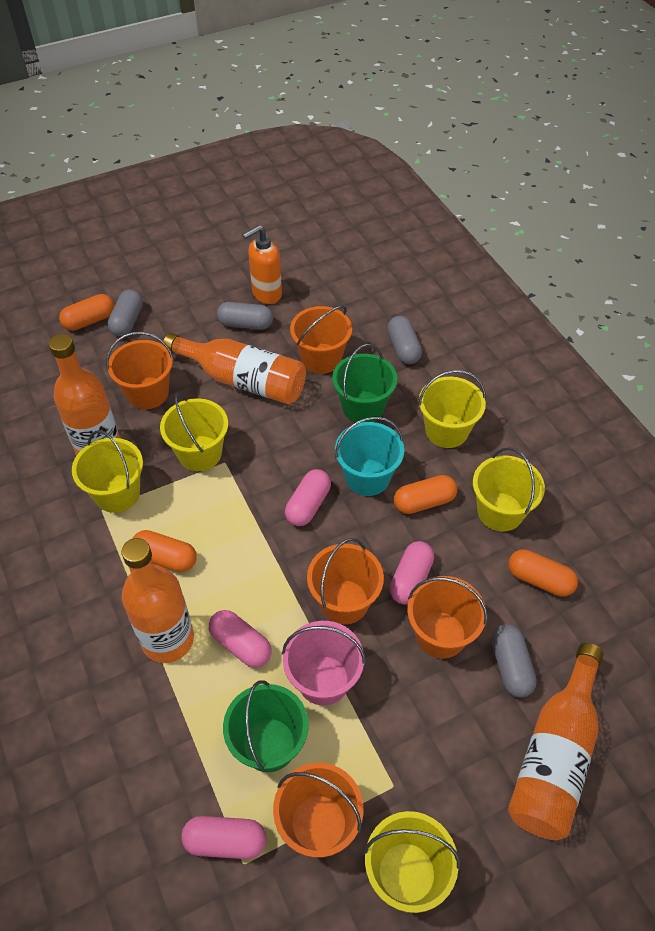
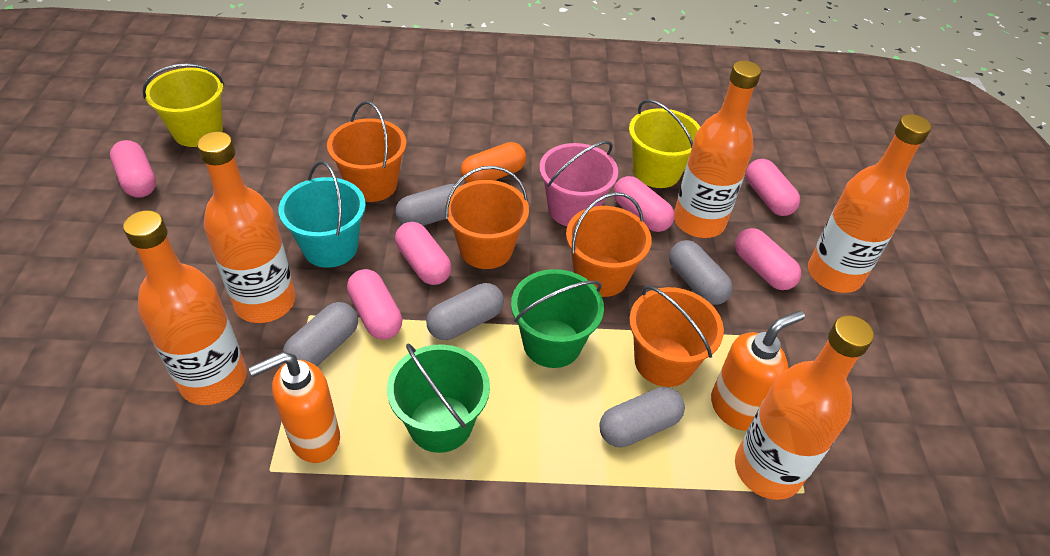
grey capsule: 4 -> 5
orange bottle: 4 -> 5
orange bucket: 5 -> 4
orange capsule: 4 -> 1
orange soap dispenser: 1 -> 2
pink capsule: 4 -> 6
yellow bucket: 5 -> 2

